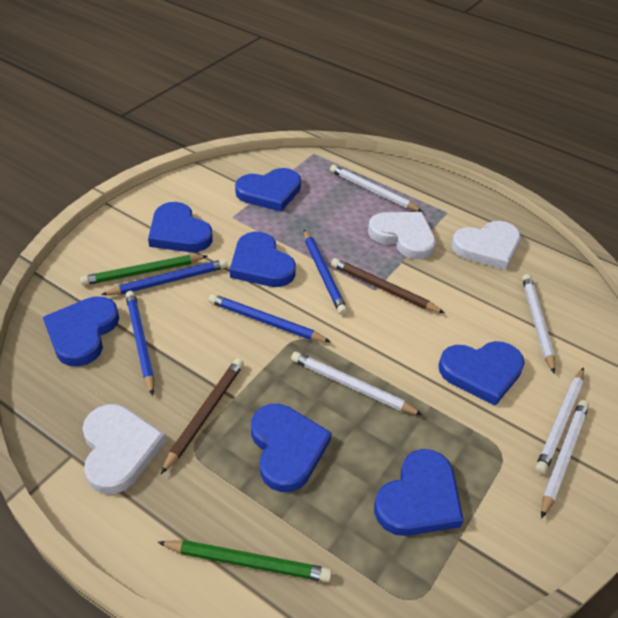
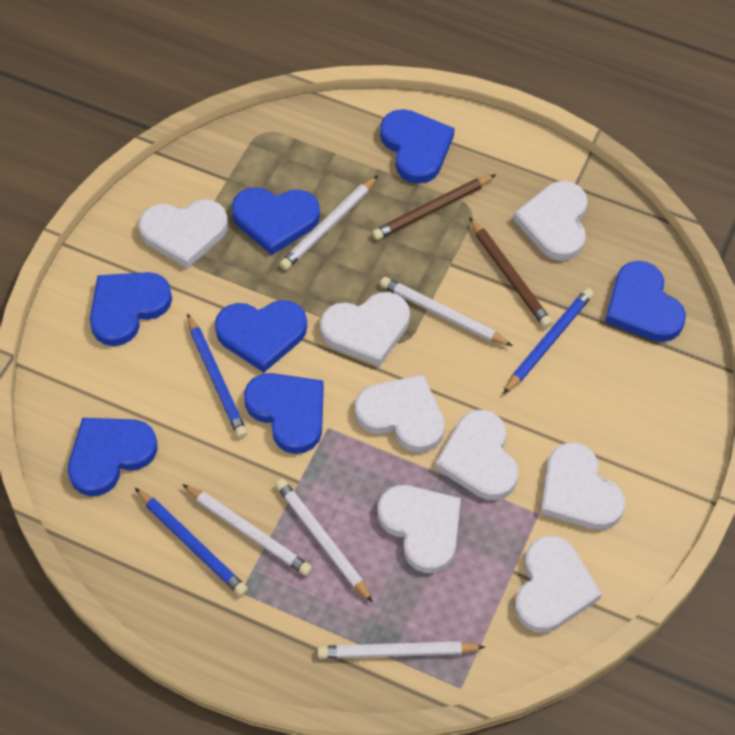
blue pencil: 4 -> 3
green pencil: 2 -> 0
white heart: 3 -> 8

